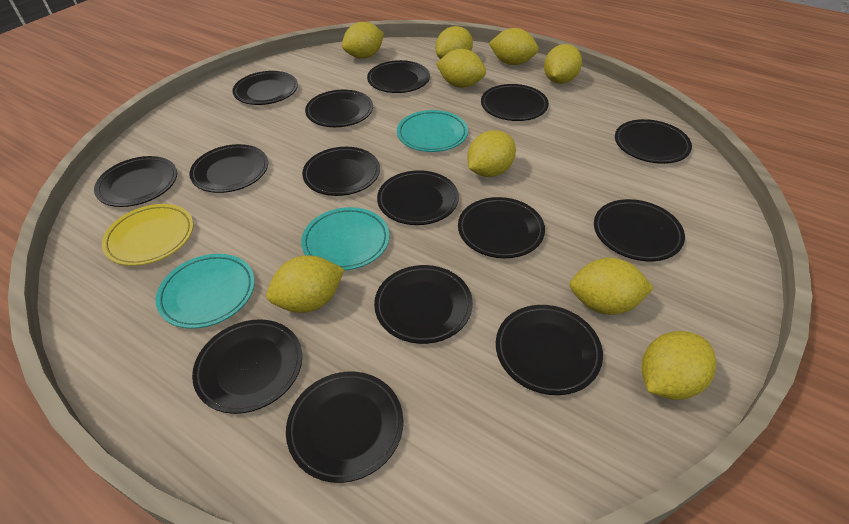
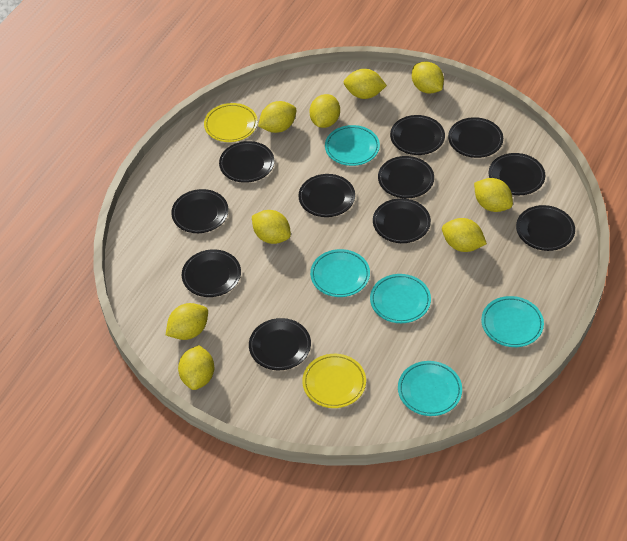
black plate: 15 -> 11
turquoise plate: 3 -> 5
yellow plate: 1 -> 2

